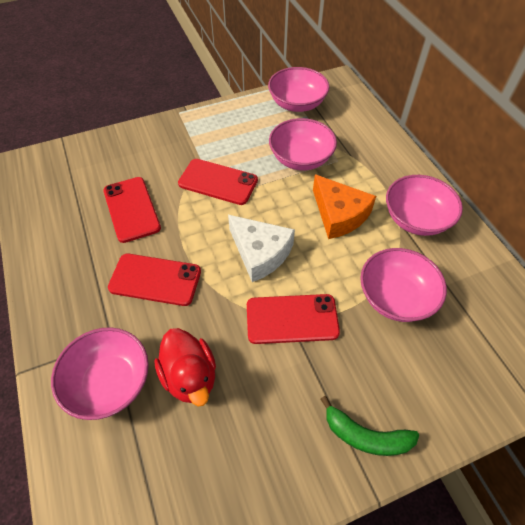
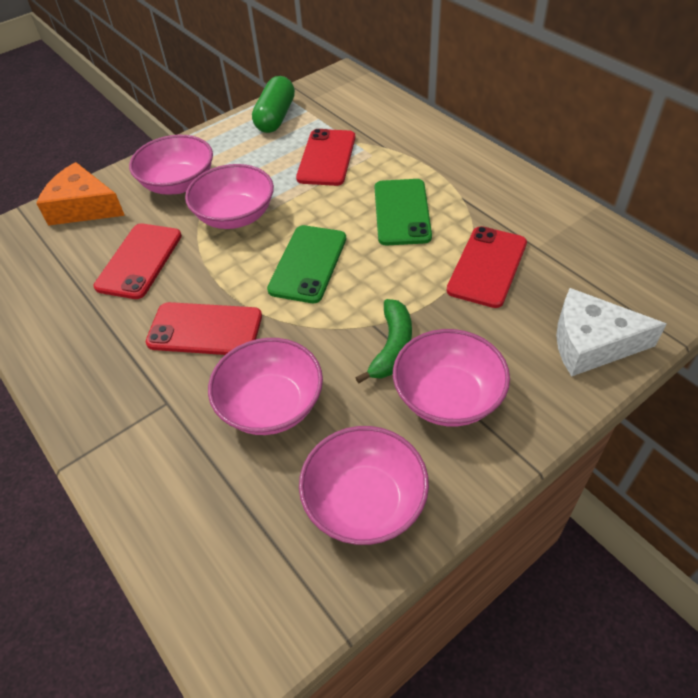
green capsule: 0 -> 1
green phone: 0 -> 2
red duck: 1 -> 0

